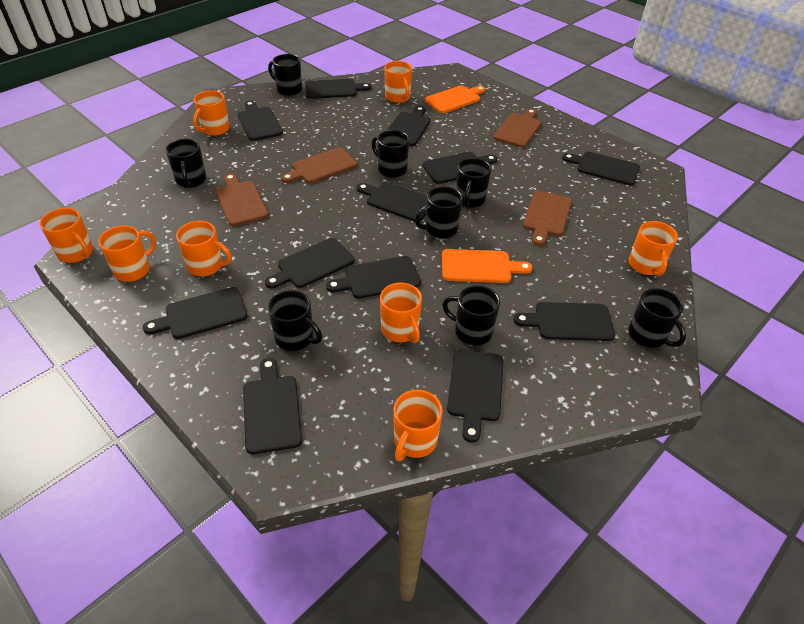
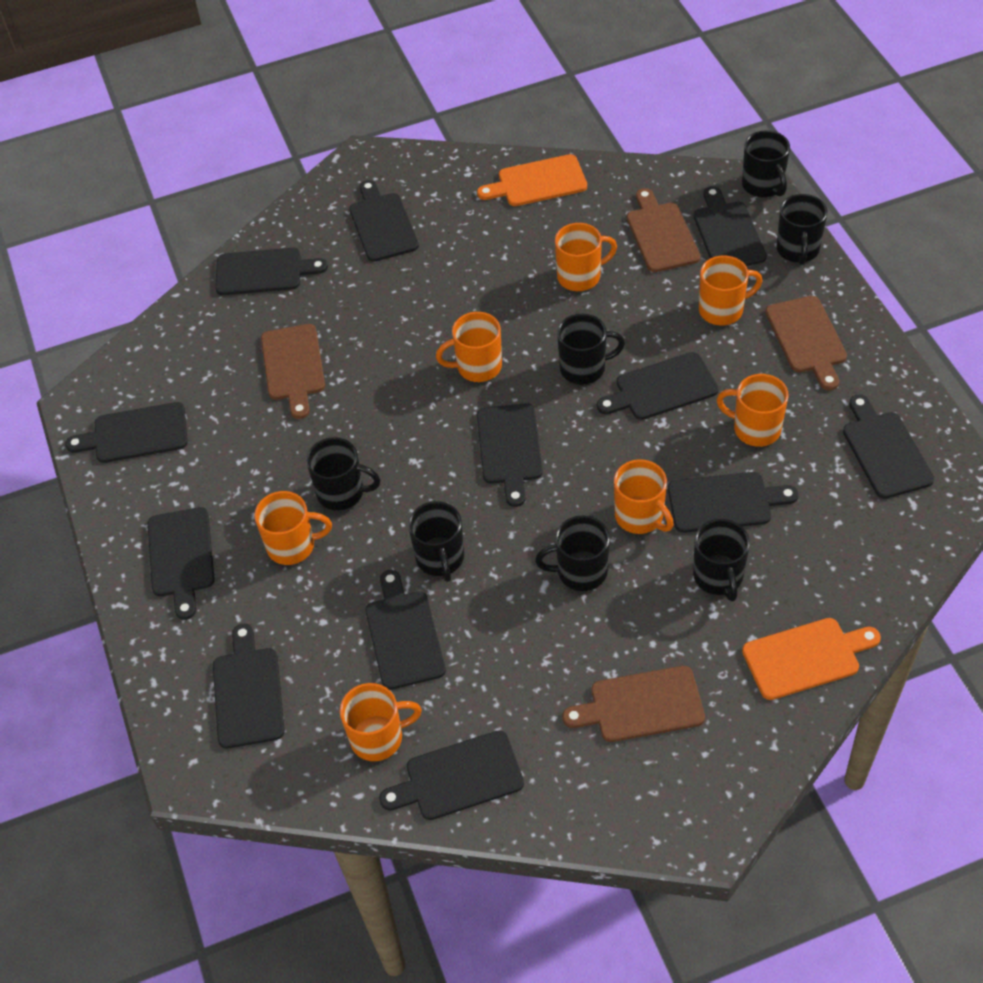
black mug: 8 -> 7
orange mug: 8 -> 7

